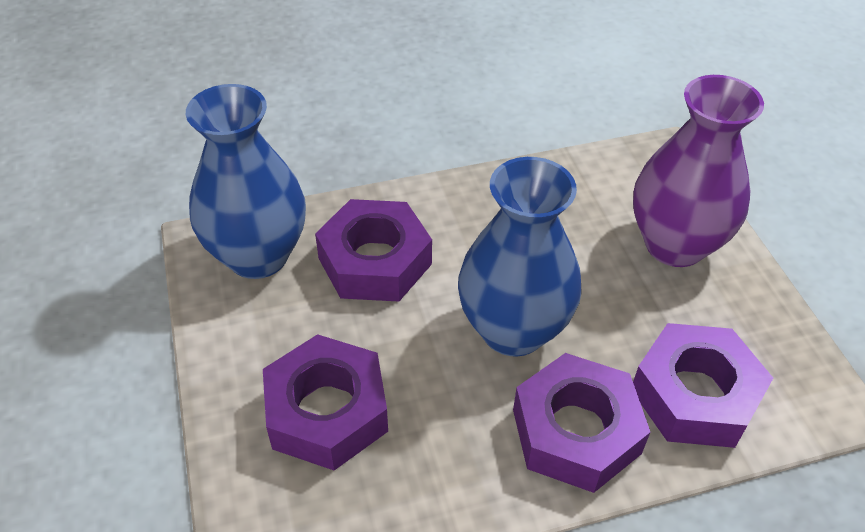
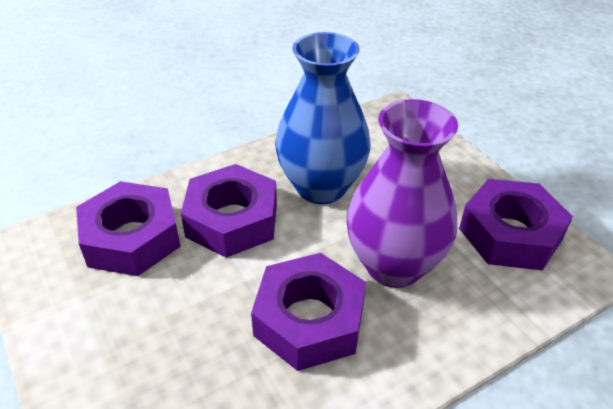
blue vase: 2 -> 1

